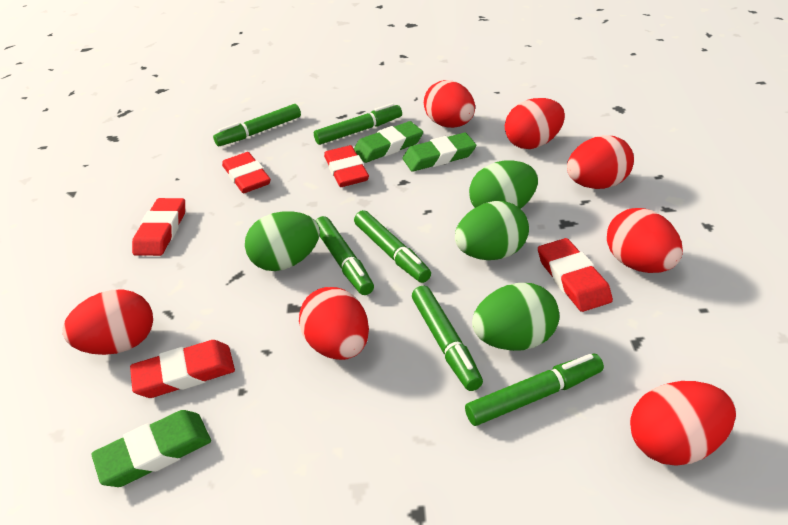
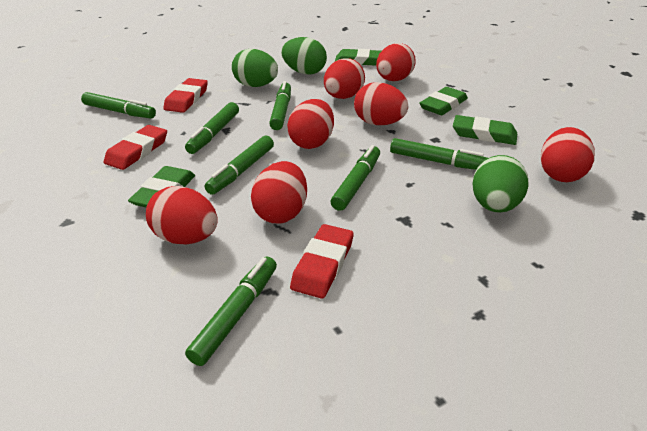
green egg: 4 -> 3
green eraser: 3 -> 4
green marker: 6 -> 7
red eraser: 5 -> 3

